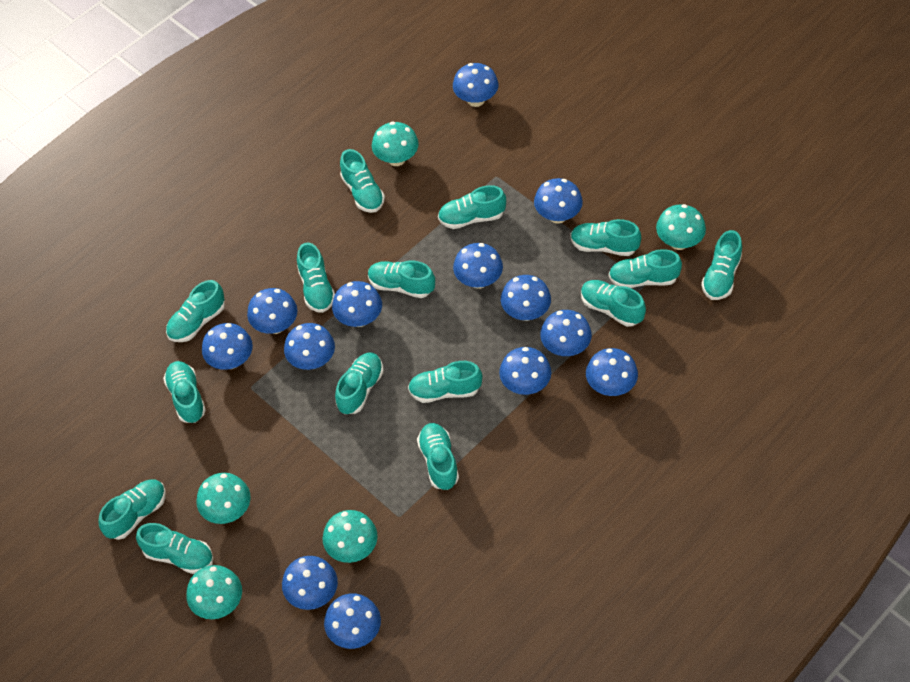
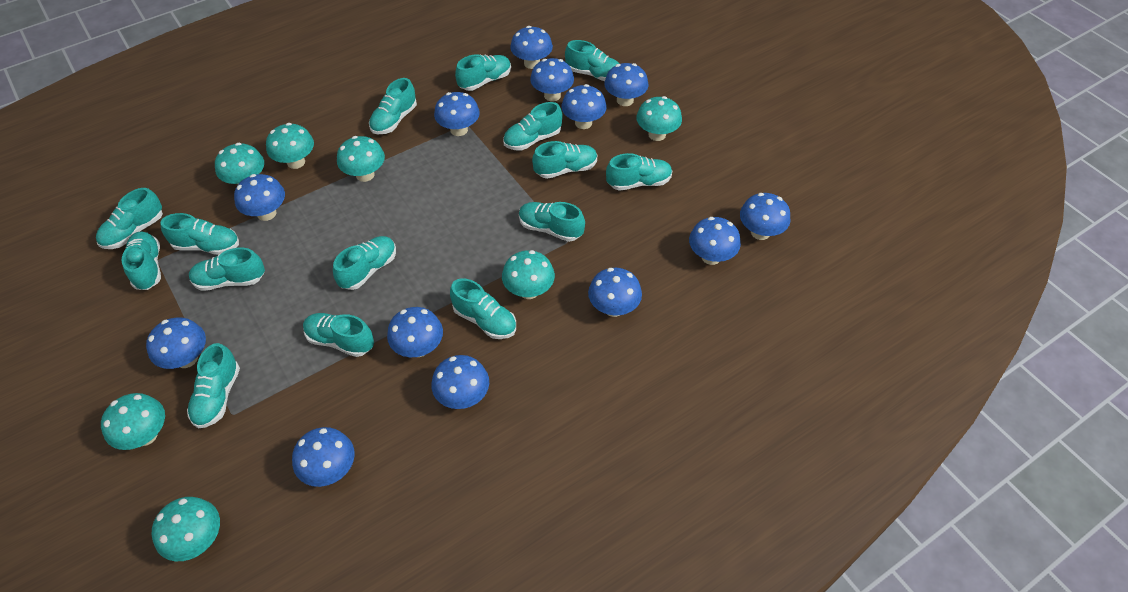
turquoise mushroom: 5 -> 7

